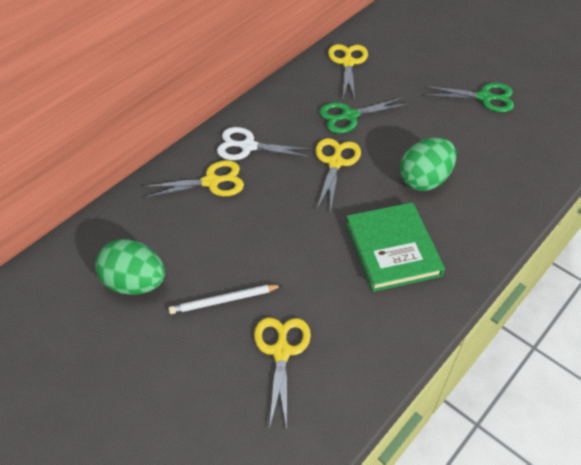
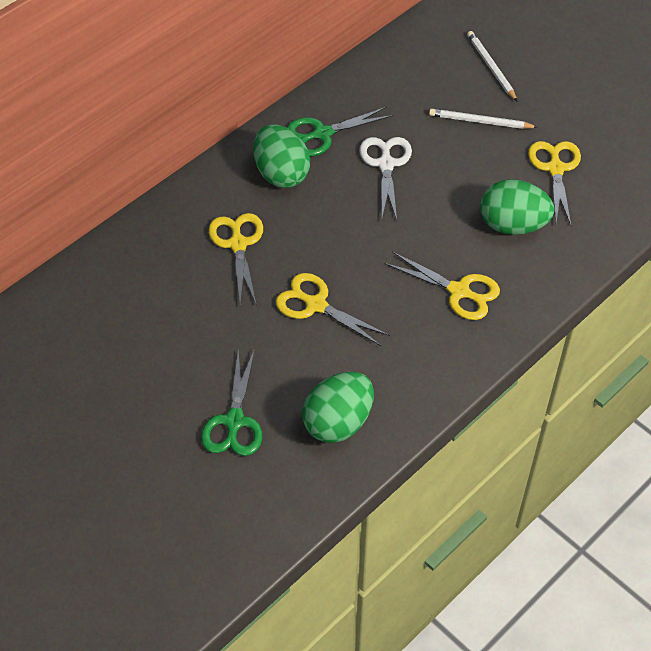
green book: 1 -> 0
green egg: 2 -> 3
white pencil: 1 -> 2

